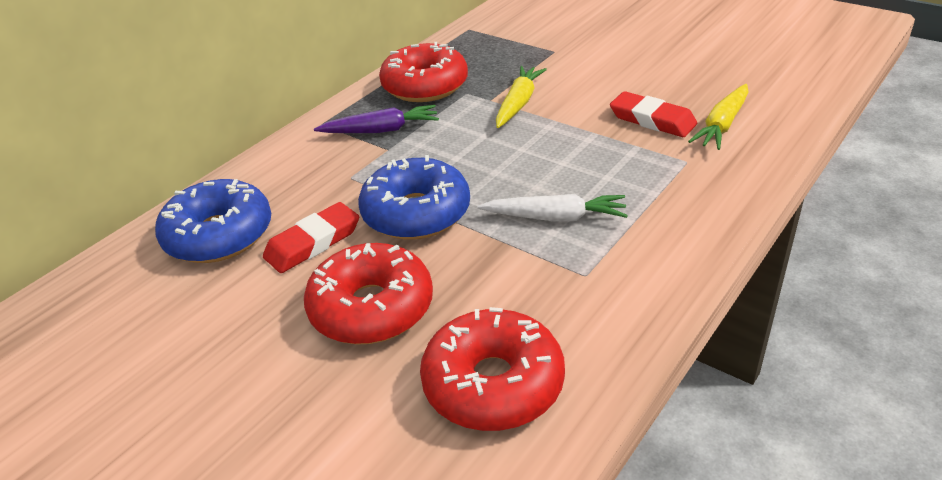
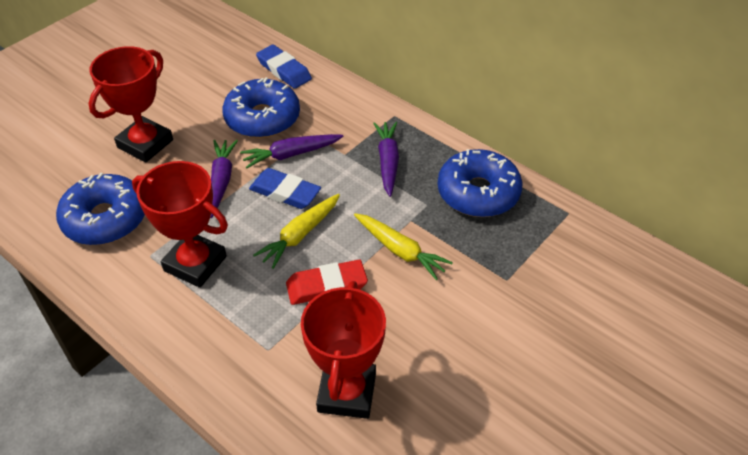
blue donut: 2 -> 3
blue eraser: 0 -> 2
purple carrot: 1 -> 3
red donut: 3 -> 0
red eraser: 2 -> 1
red trophy: 0 -> 3
white carrot: 1 -> 0

